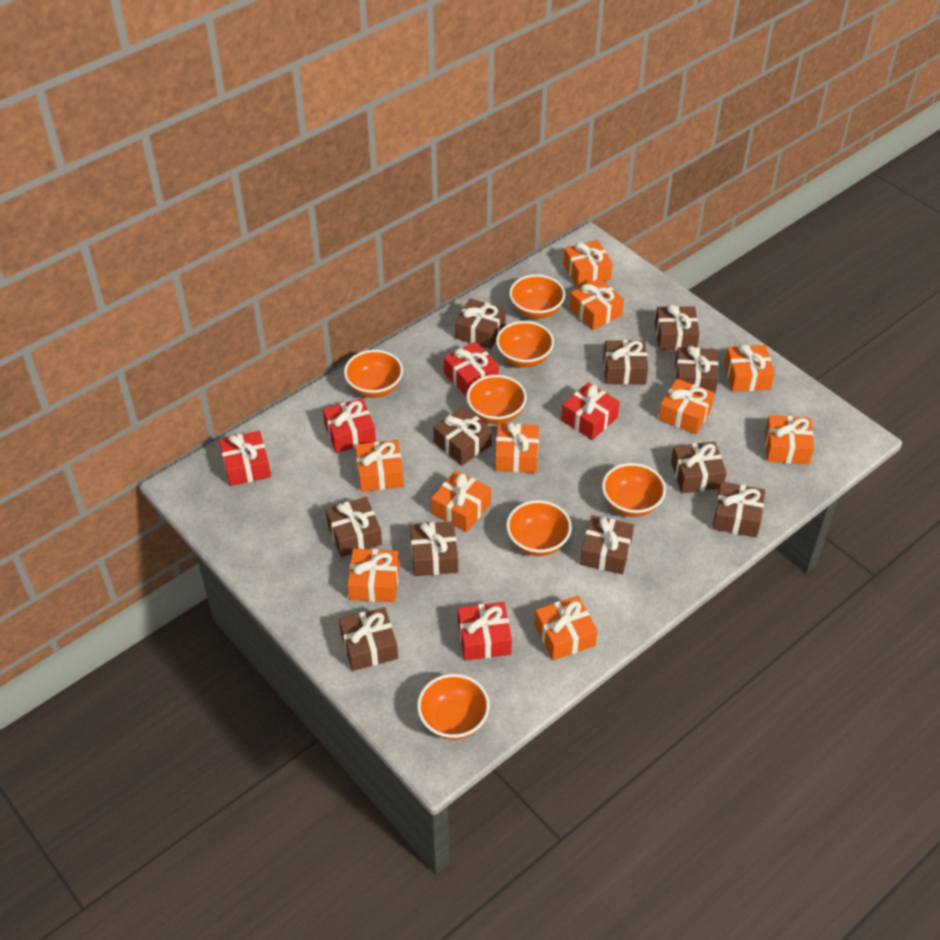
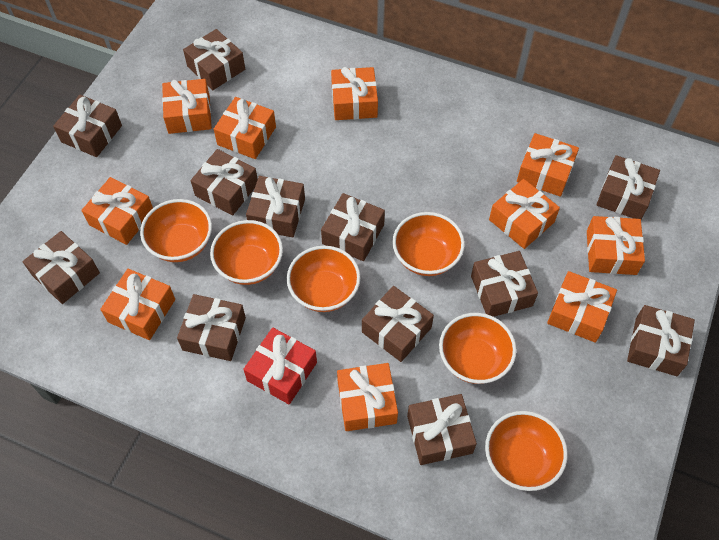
brown gift: 11 -> 12
orange bowl: 7 -> 6
red gift: 5 -> 1

